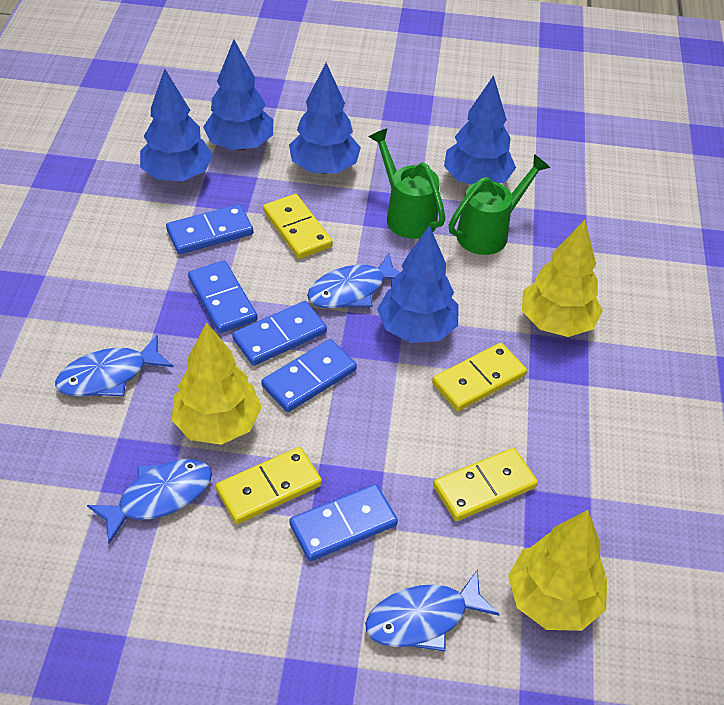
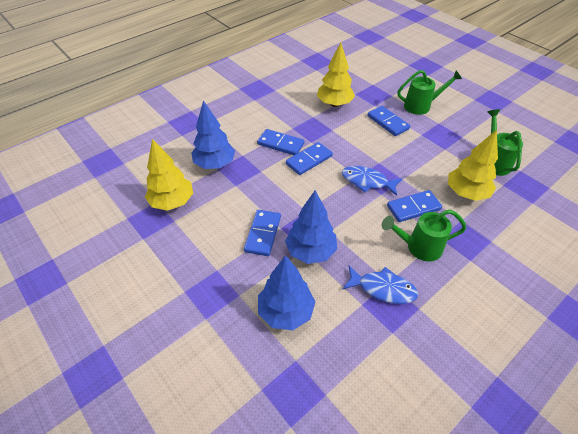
blue fish: 4 -> 2
blue tree: 5 -> 3
green watering can: 2 -> 3
yellow domino: 4 -> 0

